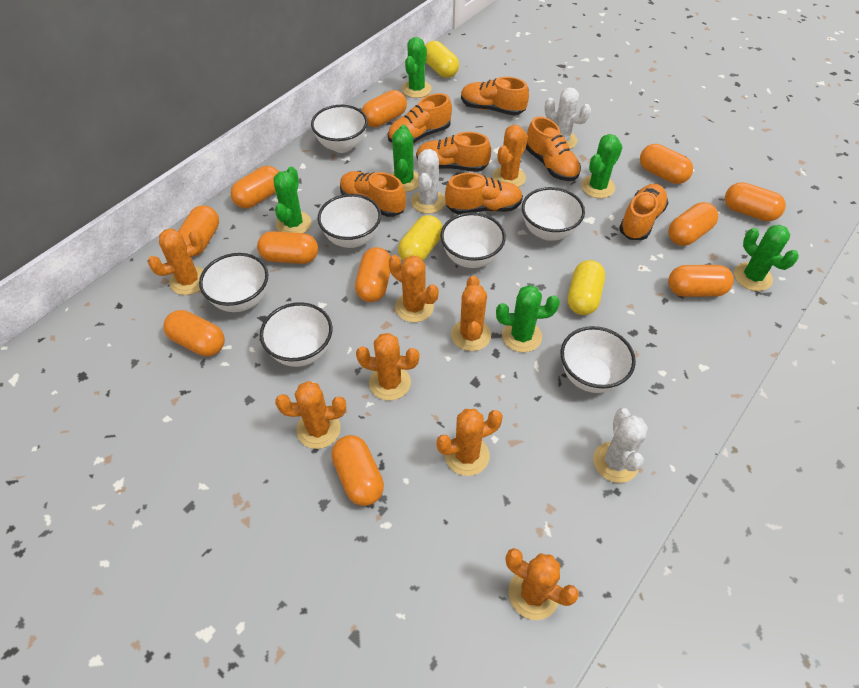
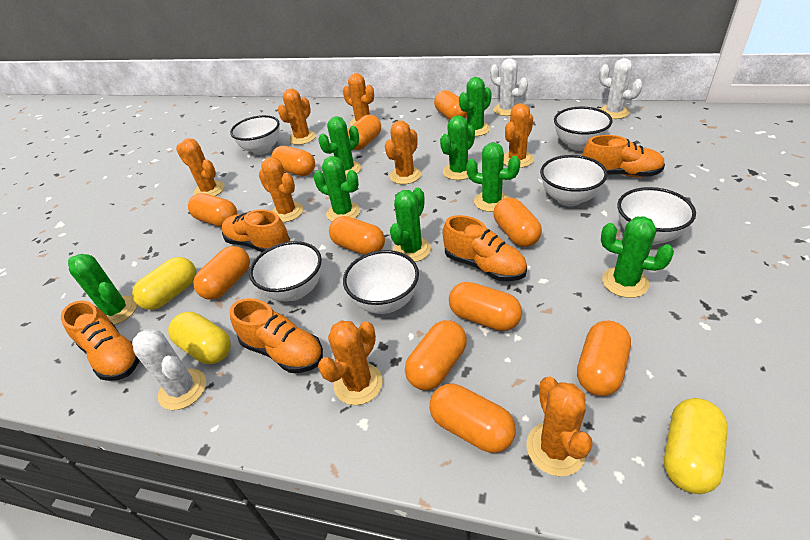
green cactus: 6 -> 8
orange shoe: 7 -> 5
white bowl: 7 -> 6

